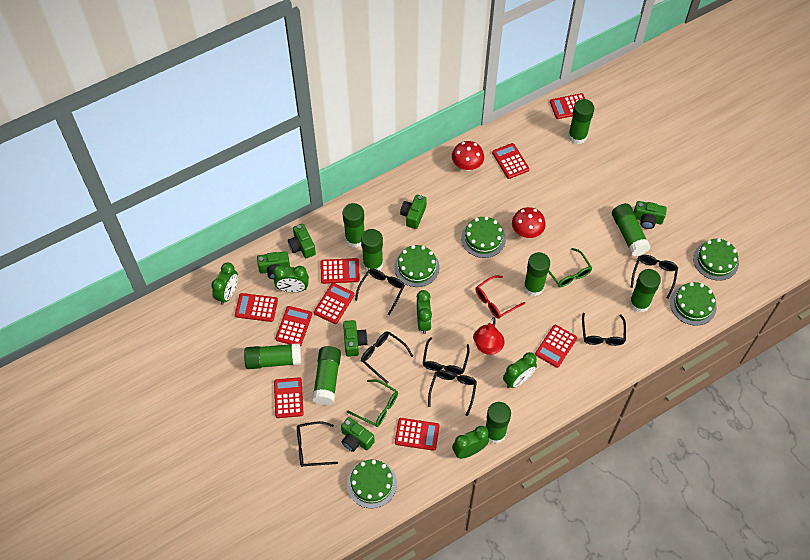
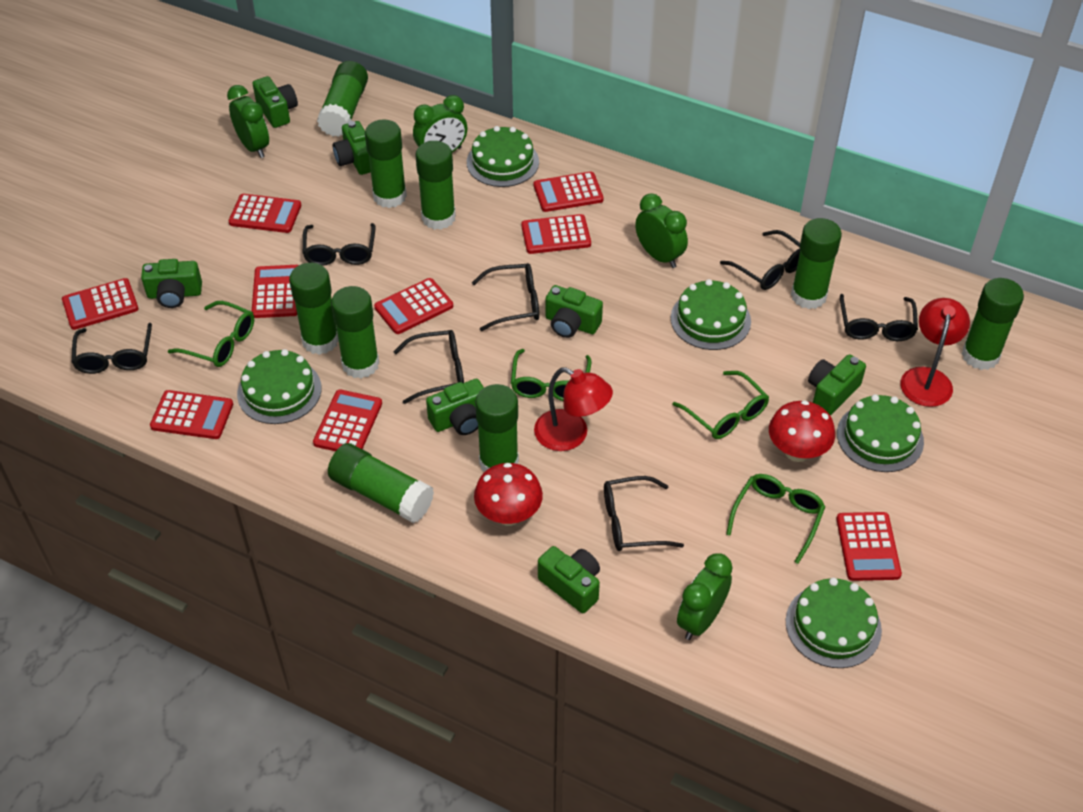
green camera: 6 -> 7
green clock: 5 -> 4
green glasses: 2 -> 4
red glasses: 1 -> 0
red lamp: 1 -> 2

